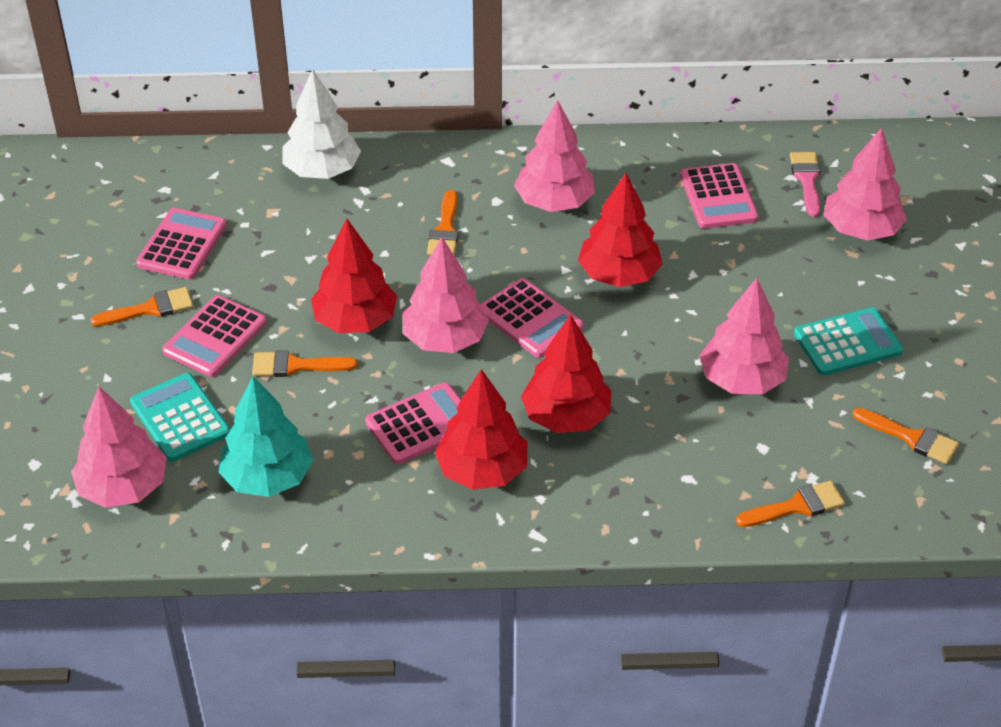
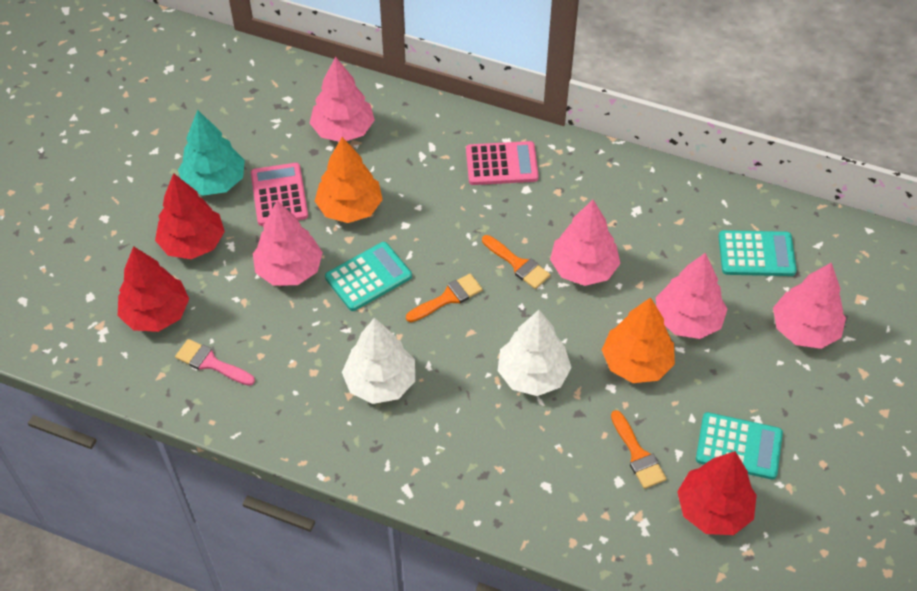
orange brush: 5 -> 3
orange tree: 0 -> 2
pink calculator: 5 -> 2
red tree: 4 -> 3
turquoise calculator: 2 -> 3
white tree: 1 -> 2

